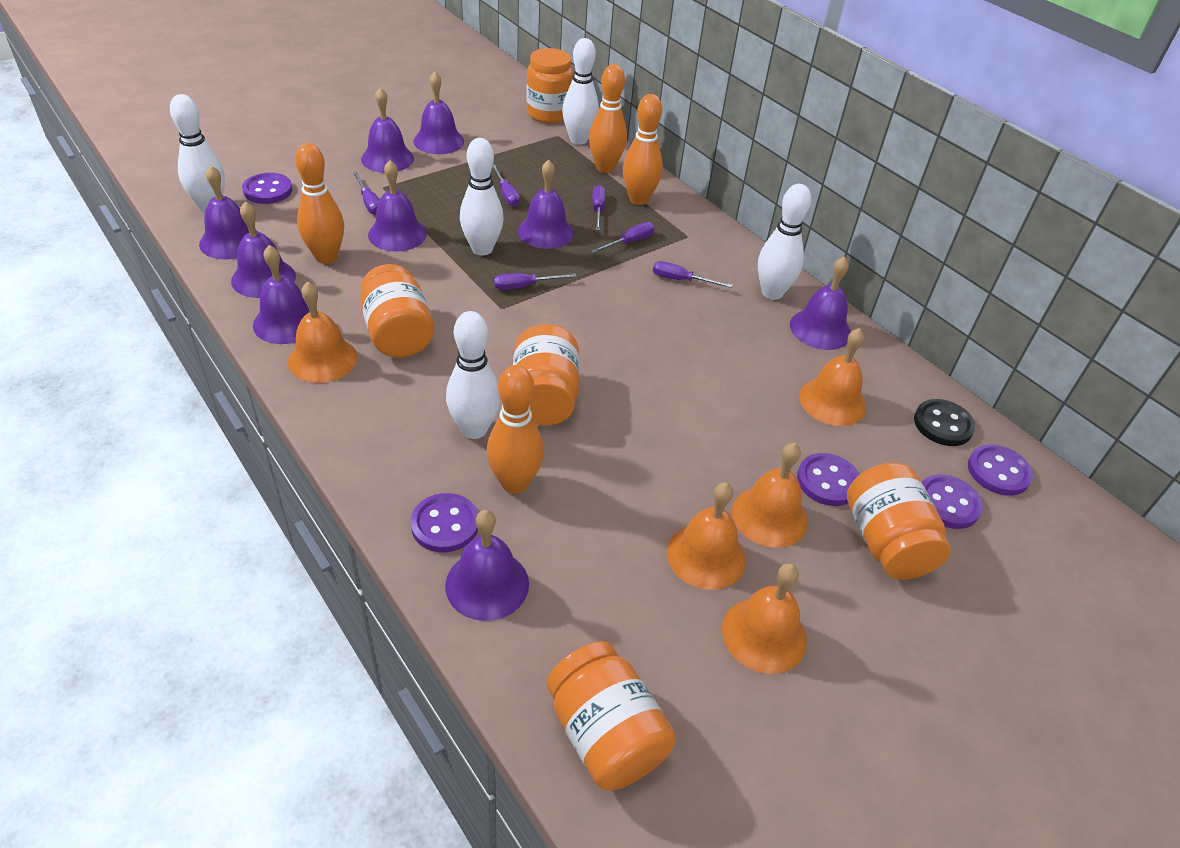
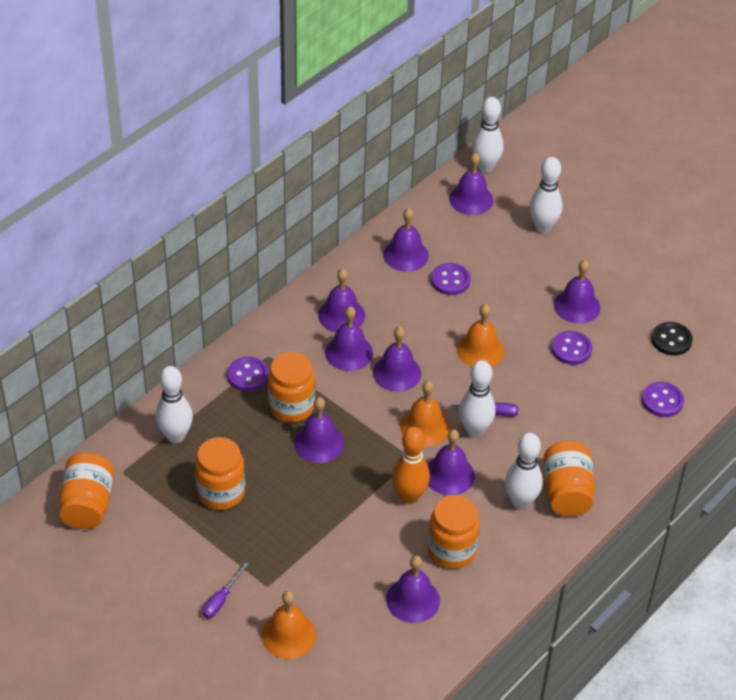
orange bell: 5 -> 3
orange bowling pin: 4 -> 1
purple button: 5 -> 4
purple screwdriver: 6 -> 2

